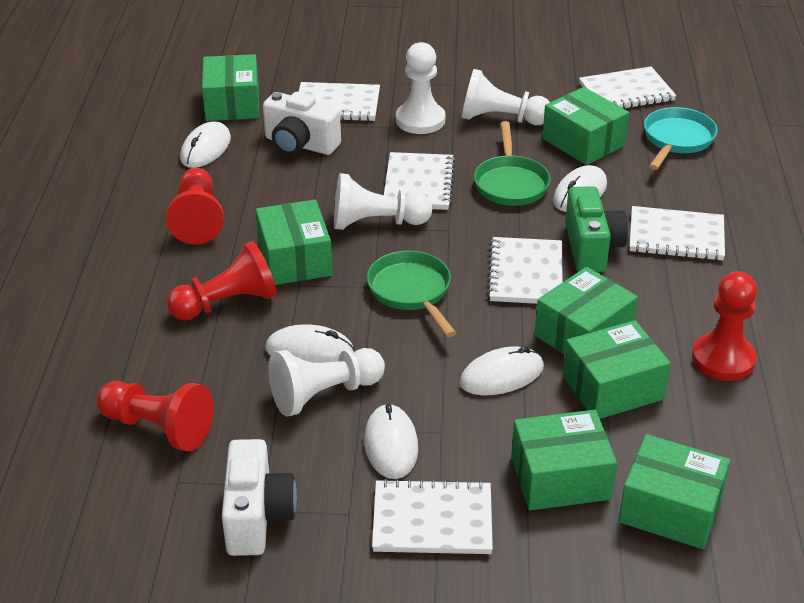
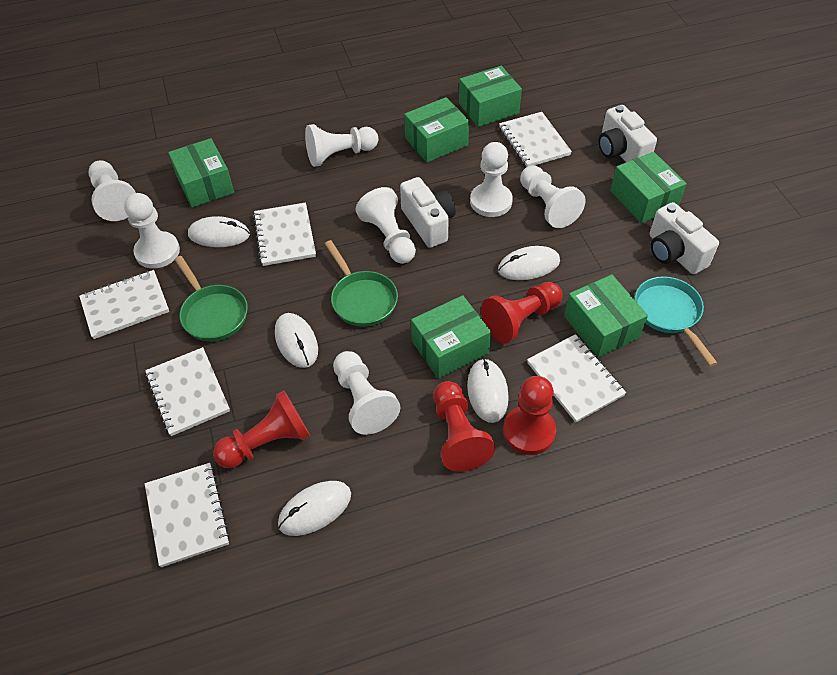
green box: 7 -> 6
green camera: 1 -> 0
white camera: 2 -> 3
white pawn: 4 -> 7

